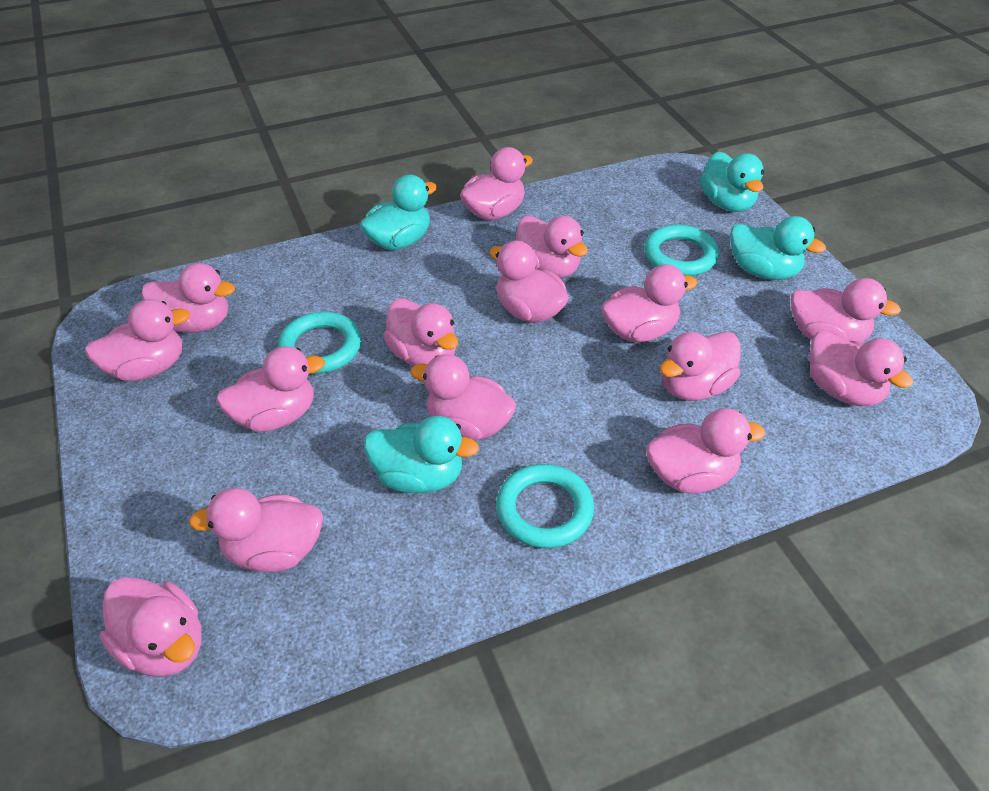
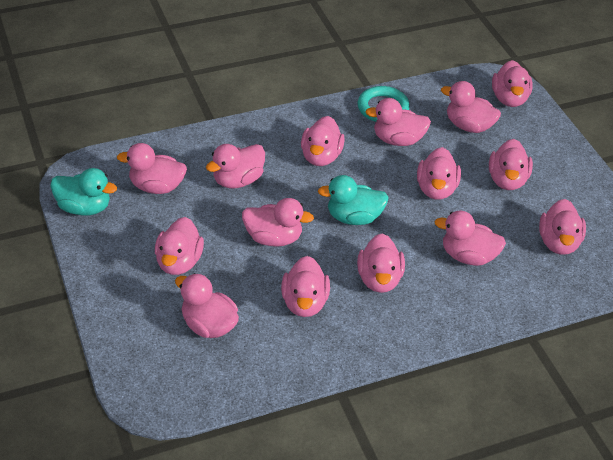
turquoise duck: 4 -> 2
turquoise ring: 3 -> 1

